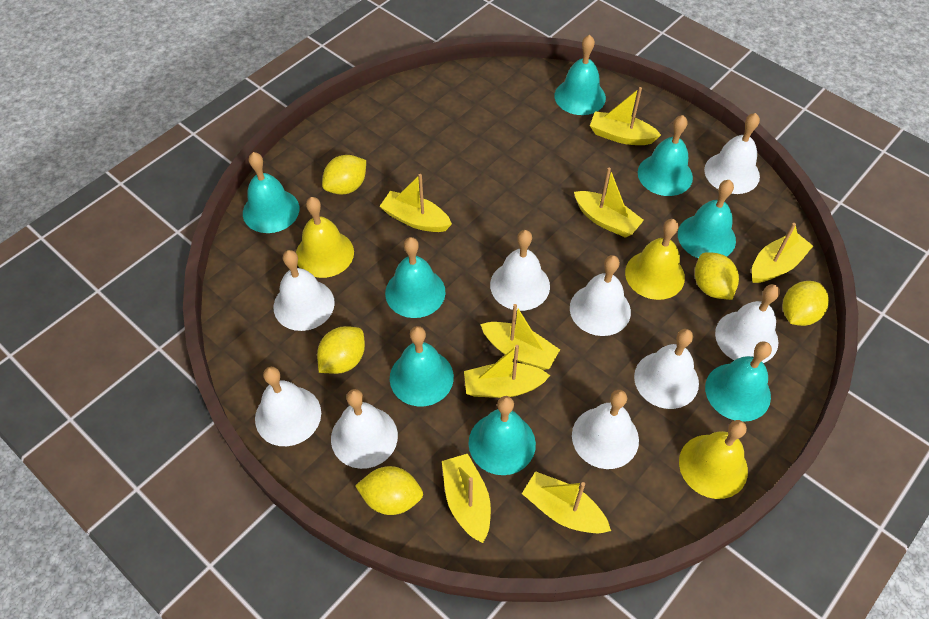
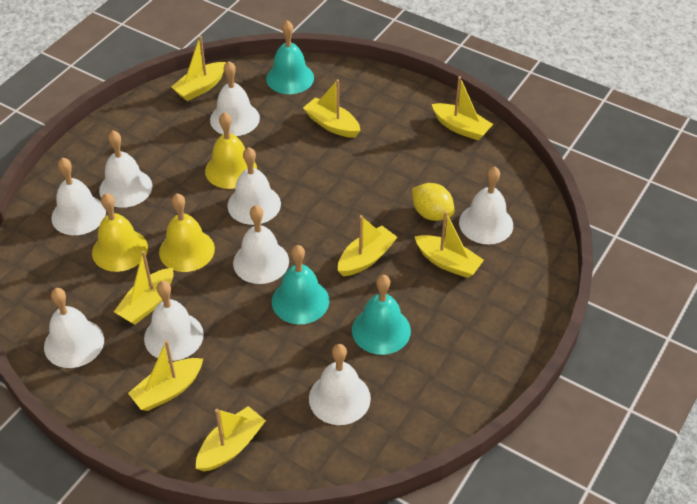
turquoise bell: 8 -> 3
yellow lemon: 5 -> 1

